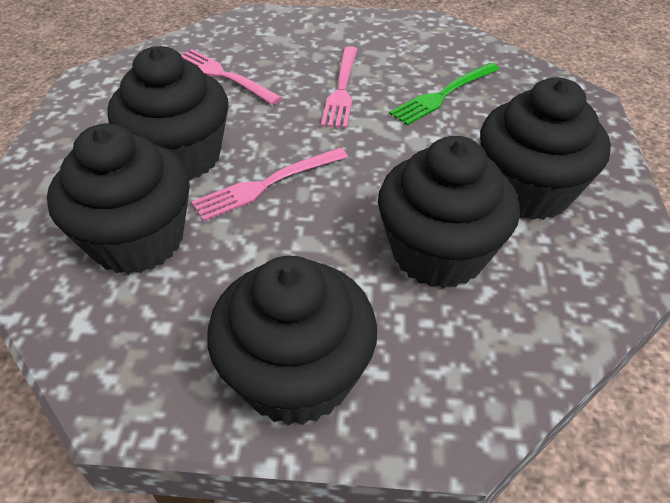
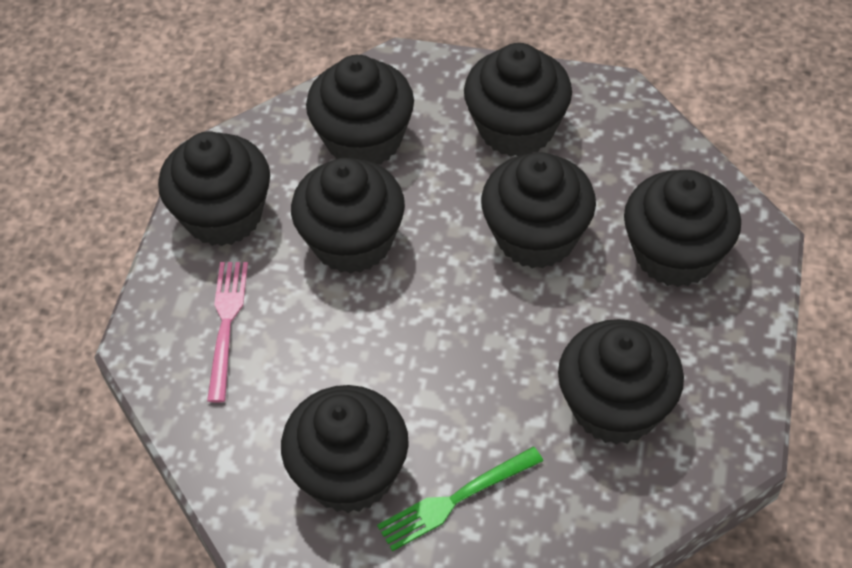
black cupcake: 5 -> 8
pink fork: 3 -> 1

